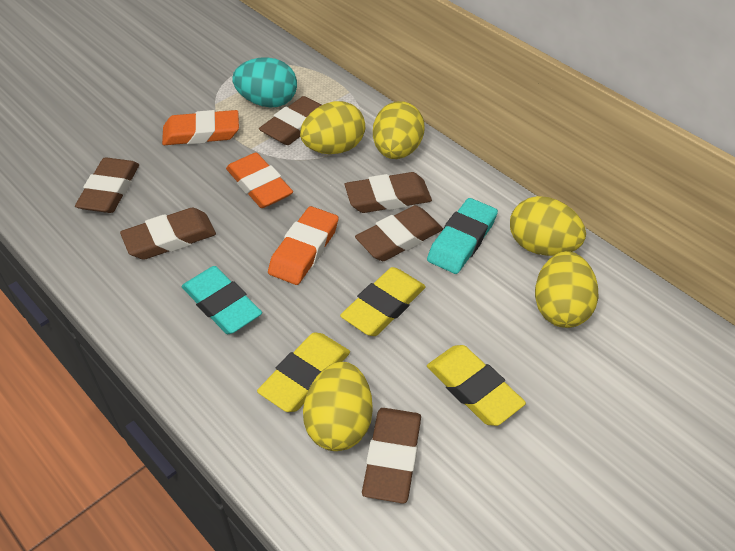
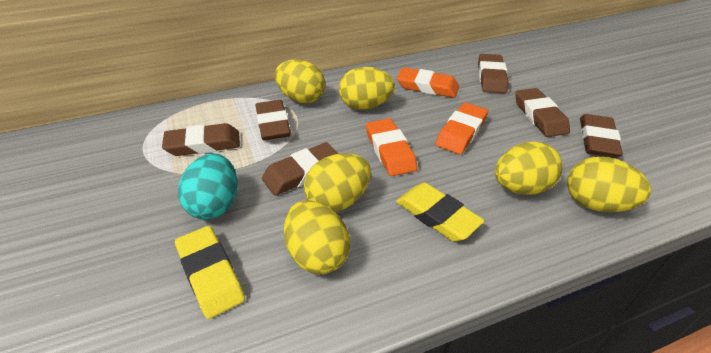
turquoise eraser: 2 -> 0
yellow egg: 5 -> 6
yellow eraser: 3 -> 2

